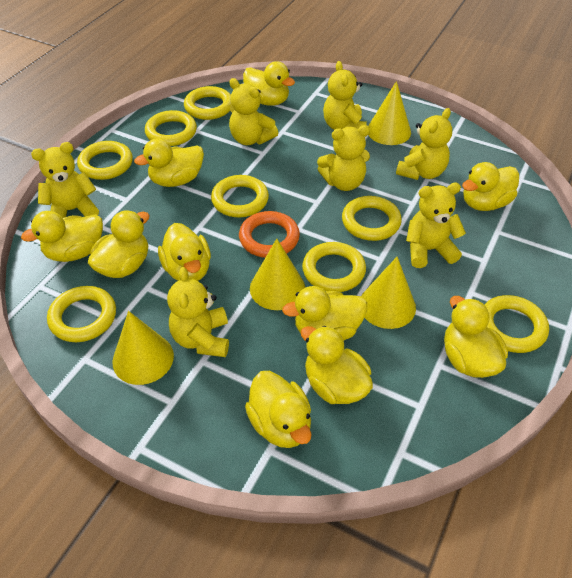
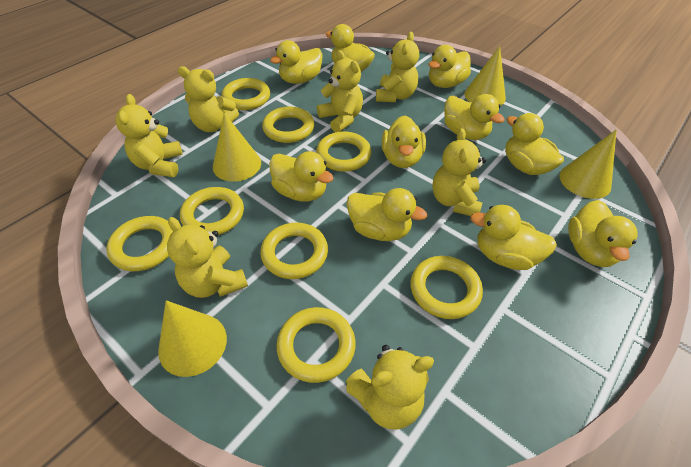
orange ring: 1 -> 0

